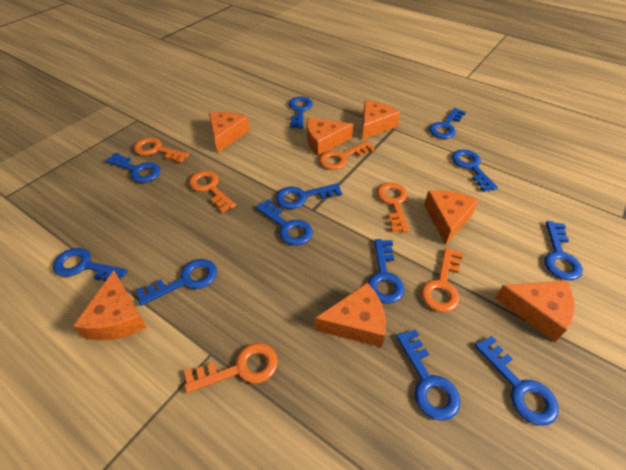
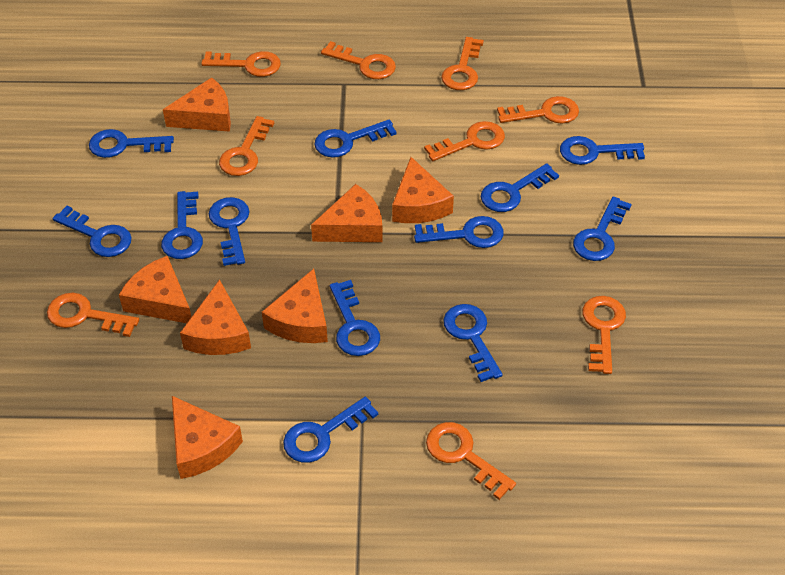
orange key: 6 -> 9

